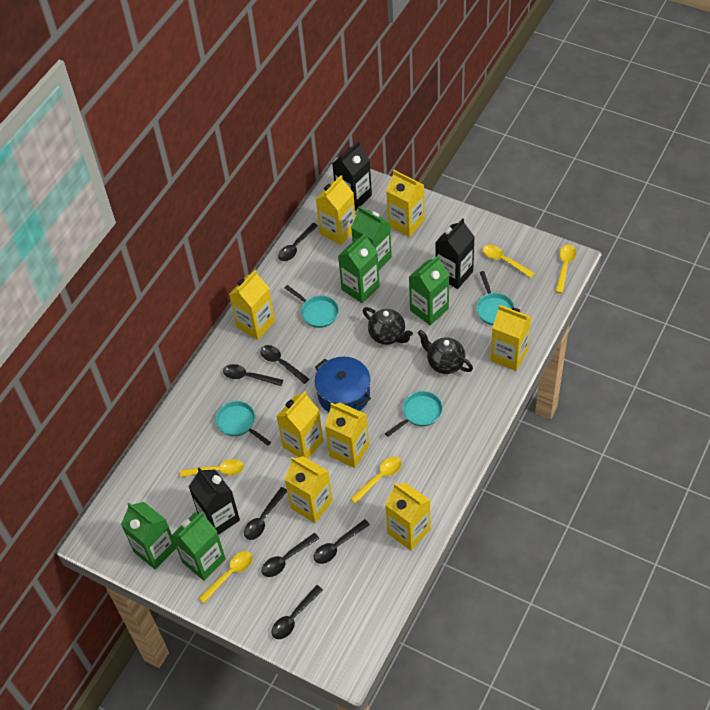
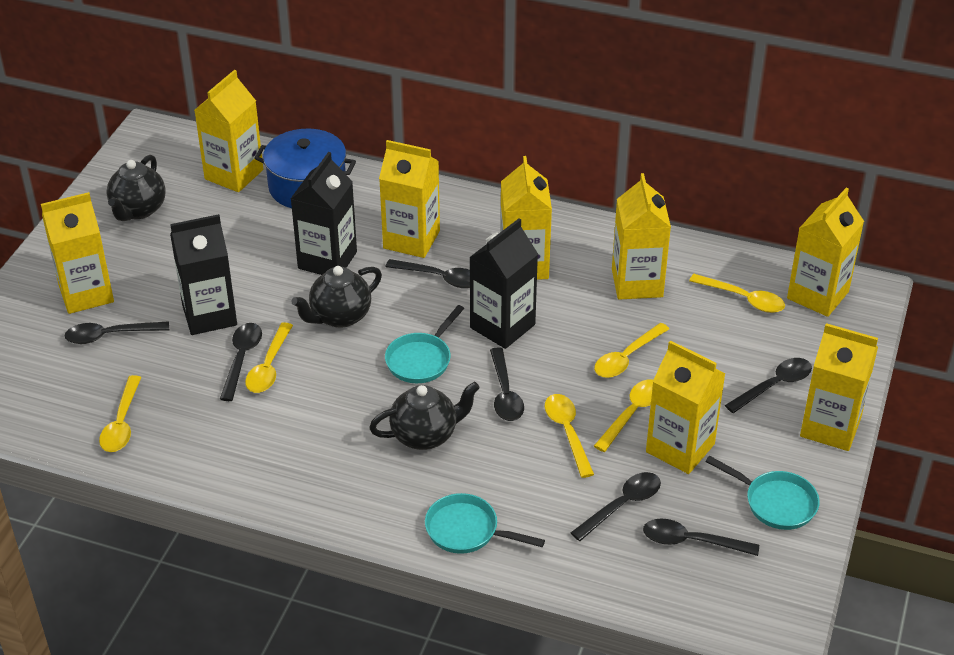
black teapot: 2 -> 3
green carton: 5 -> 0
turquoise pan: 4 -> 3
yellow spoon: 5 -> 6

